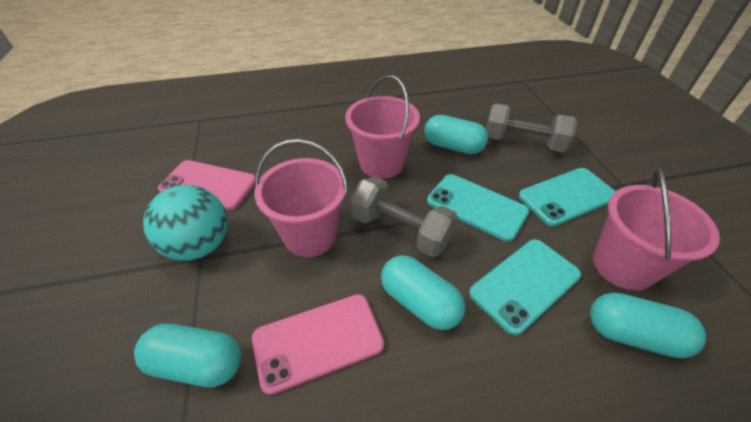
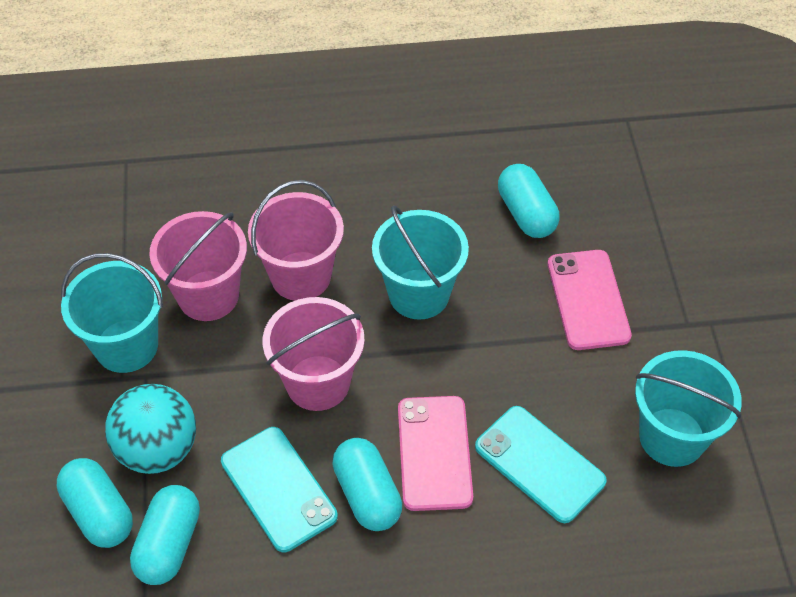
grey dumbbell: 2 -> 0
turquoise bucket: 0 -> 3
turquoise phone: 3 -> 2

